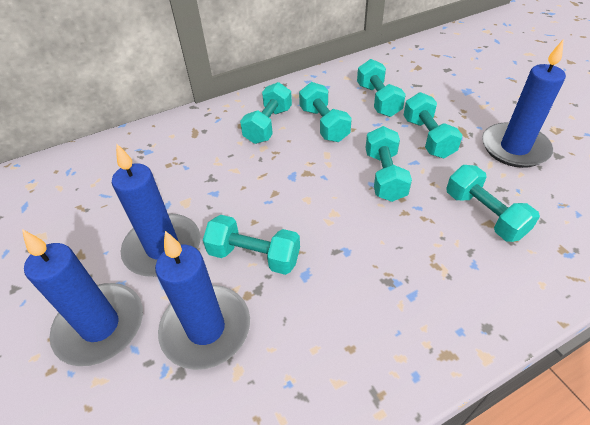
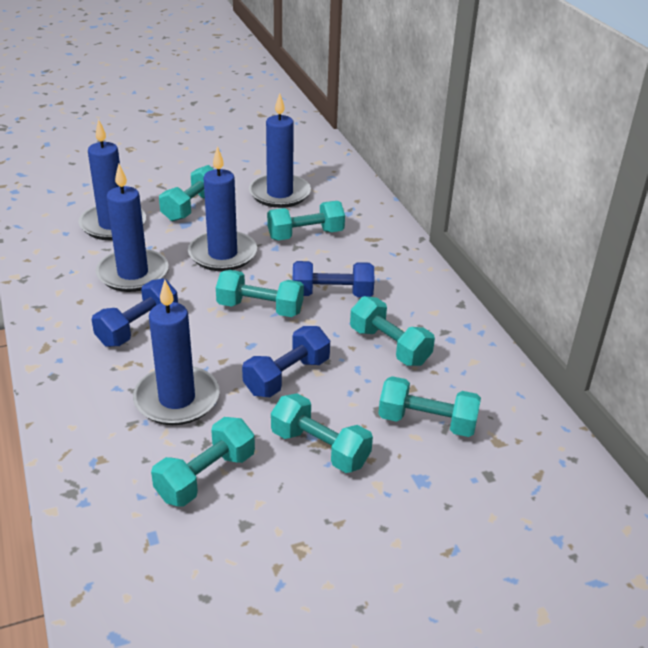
blue candle: 4 -> 5
blue dumbbell: 0 -> 3

